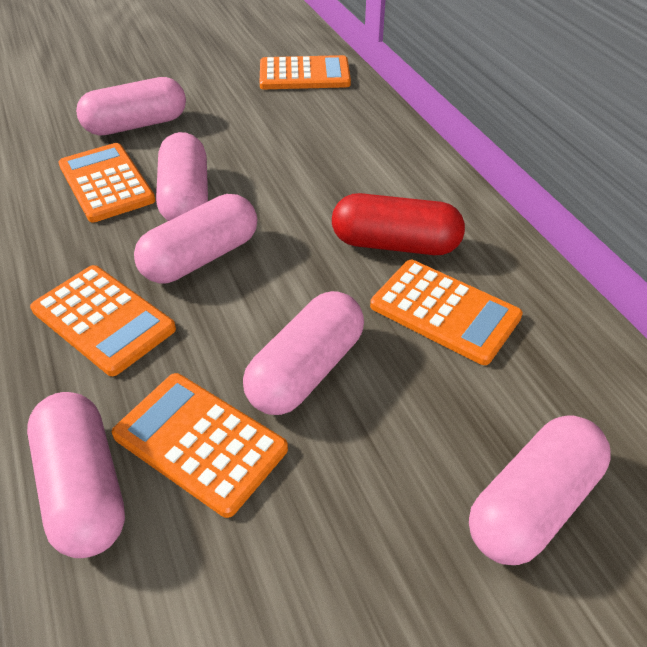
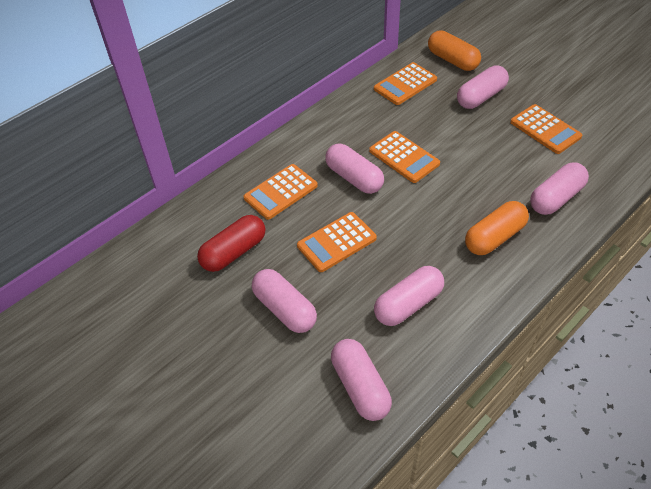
orange capsule: 0 -> 2

